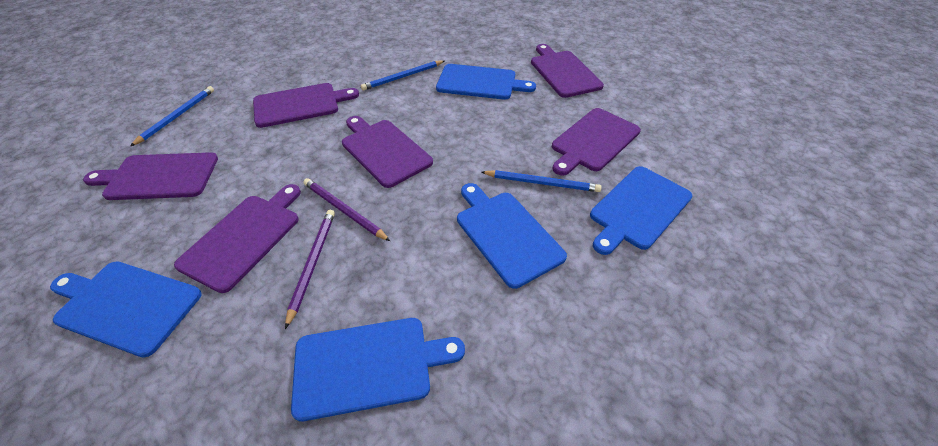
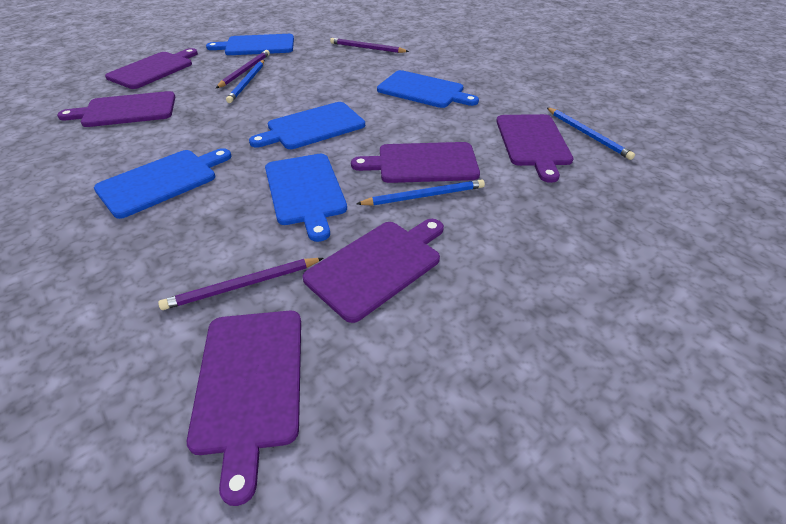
purple pencil: 2 -> 3

